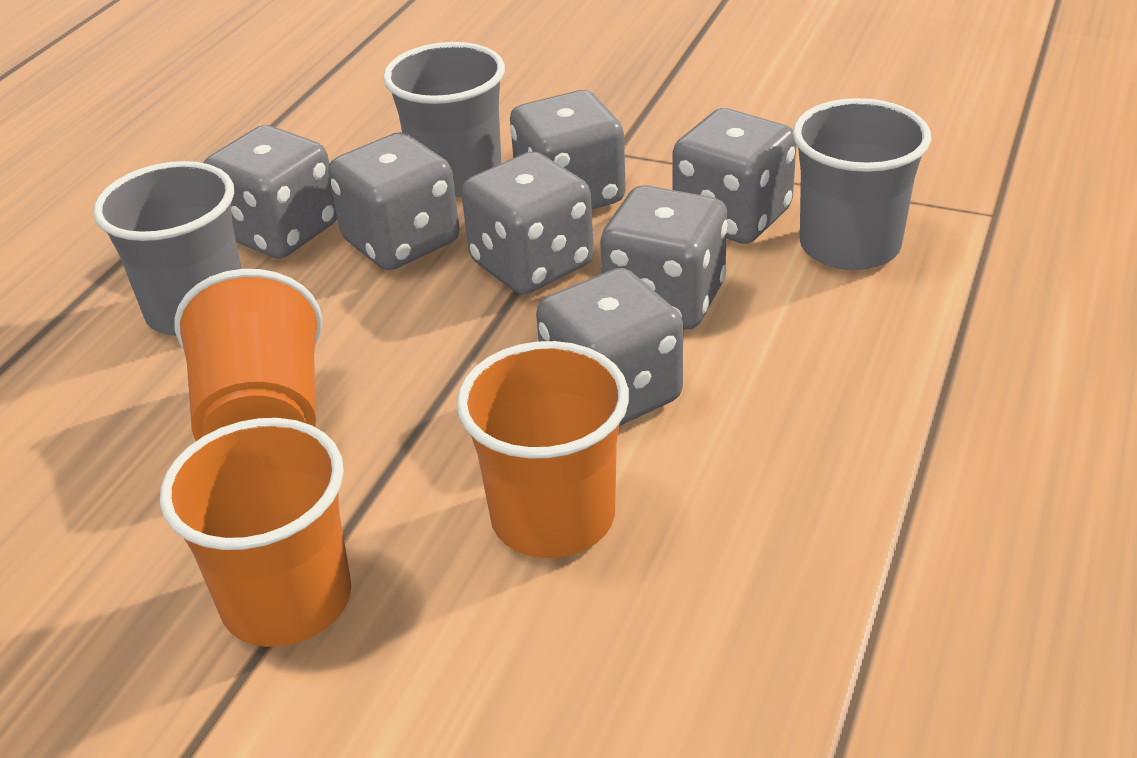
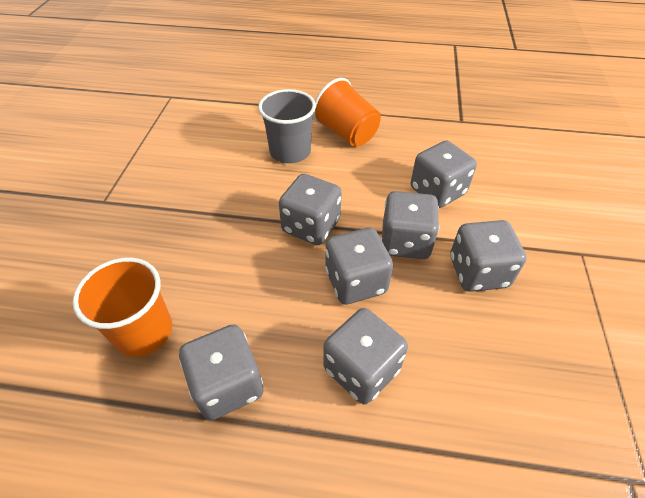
grey cup: 3 -> 1
orange cup: 3 -> 2

